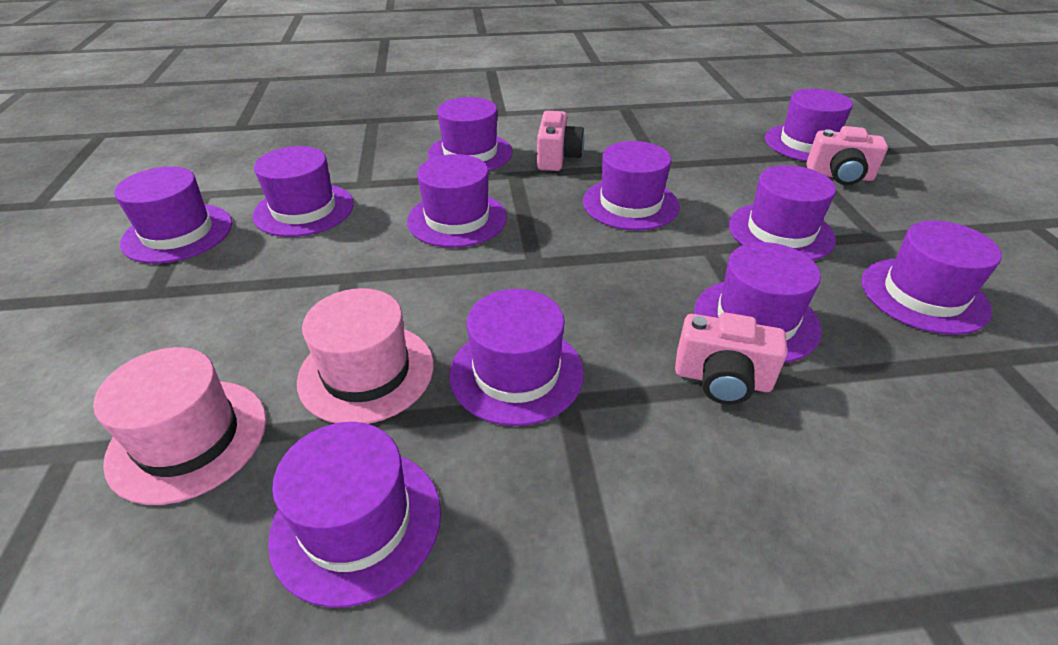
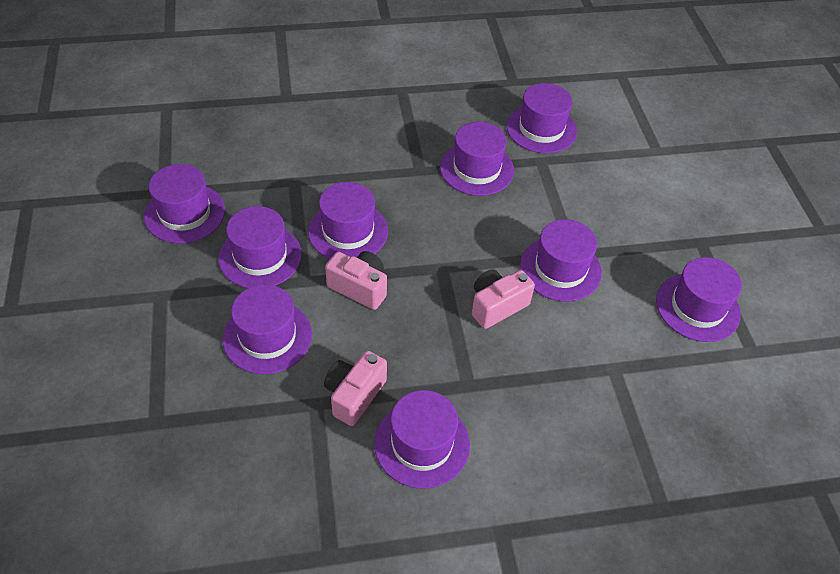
pink hat: 2 -> 0
purple hat: 11 -> 9

